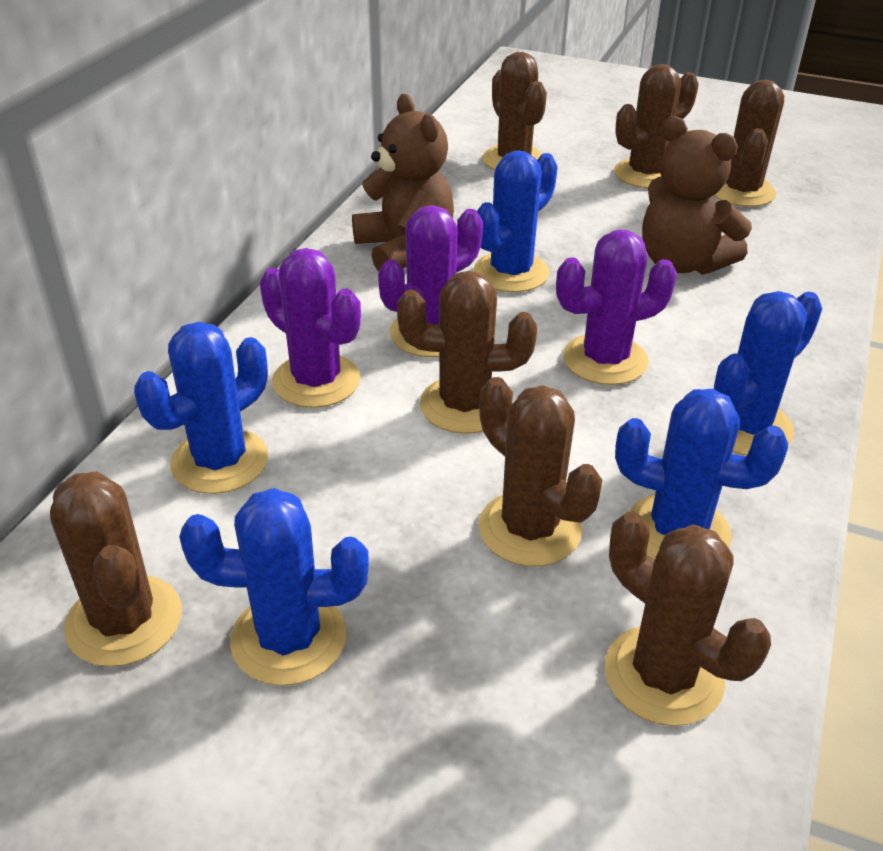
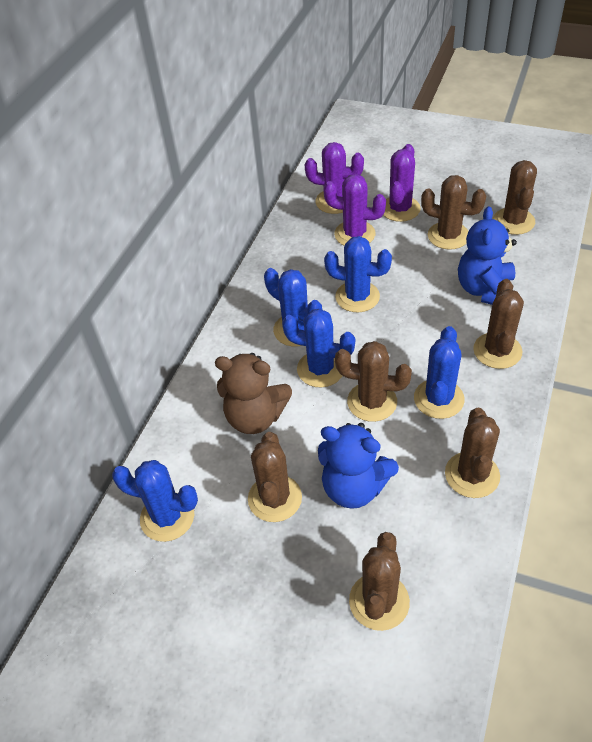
blue teddy bear: 0 -> 2
brown teddy bear: 2 -> 1

